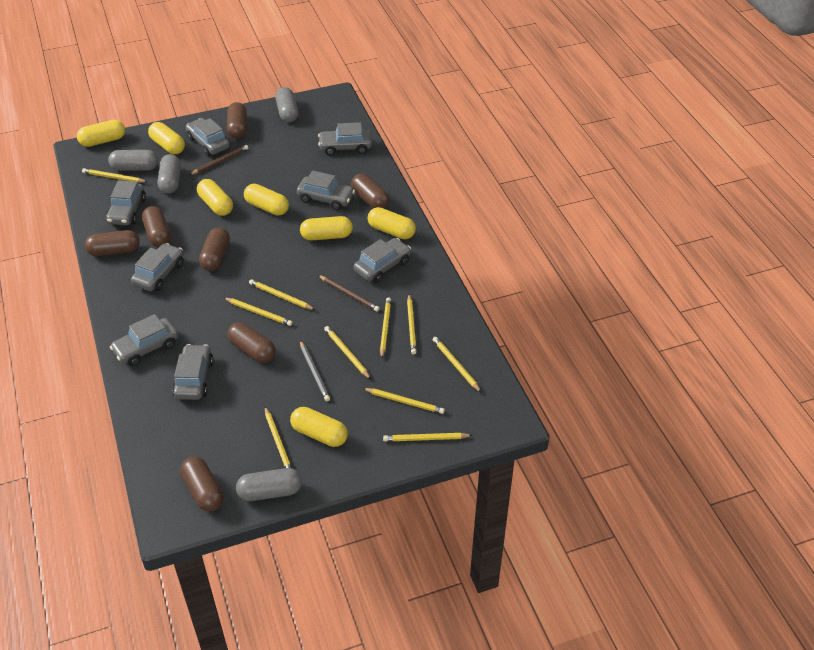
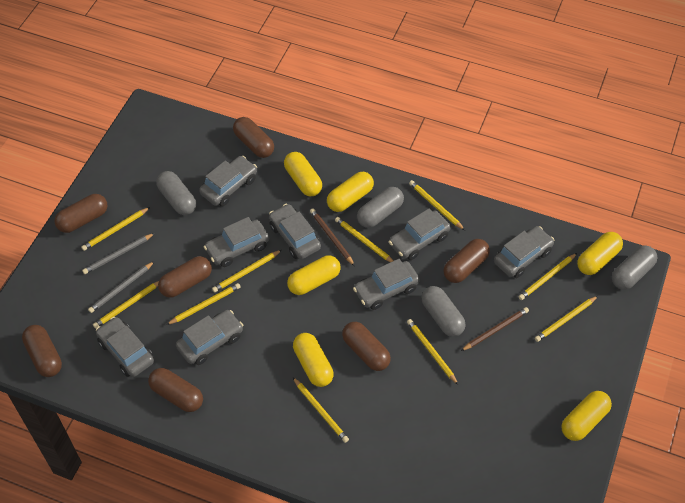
grey pencil: 1 -> 2
yellow capsule: 7 -> 6

